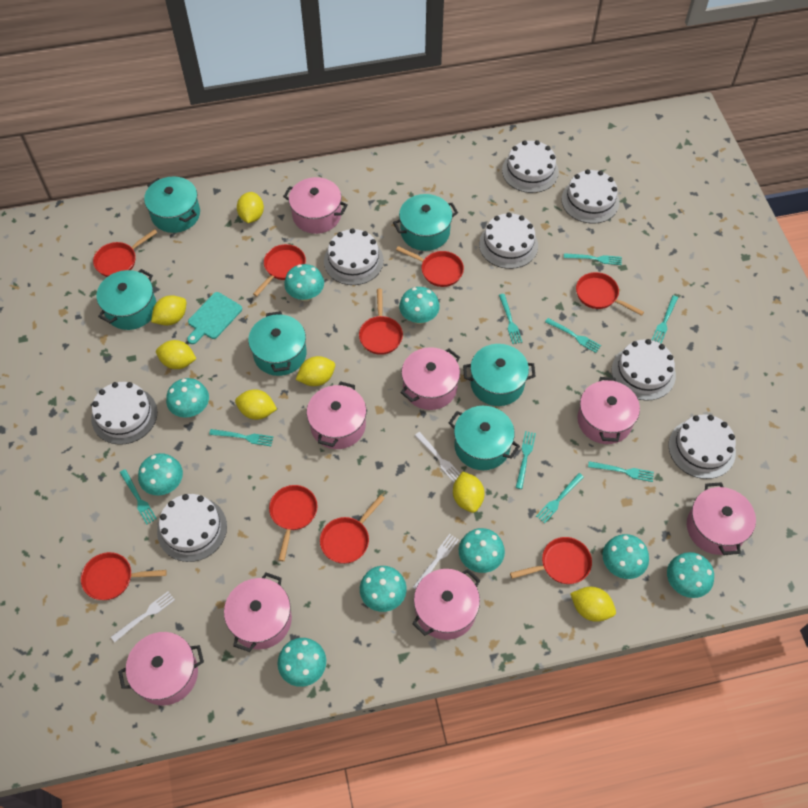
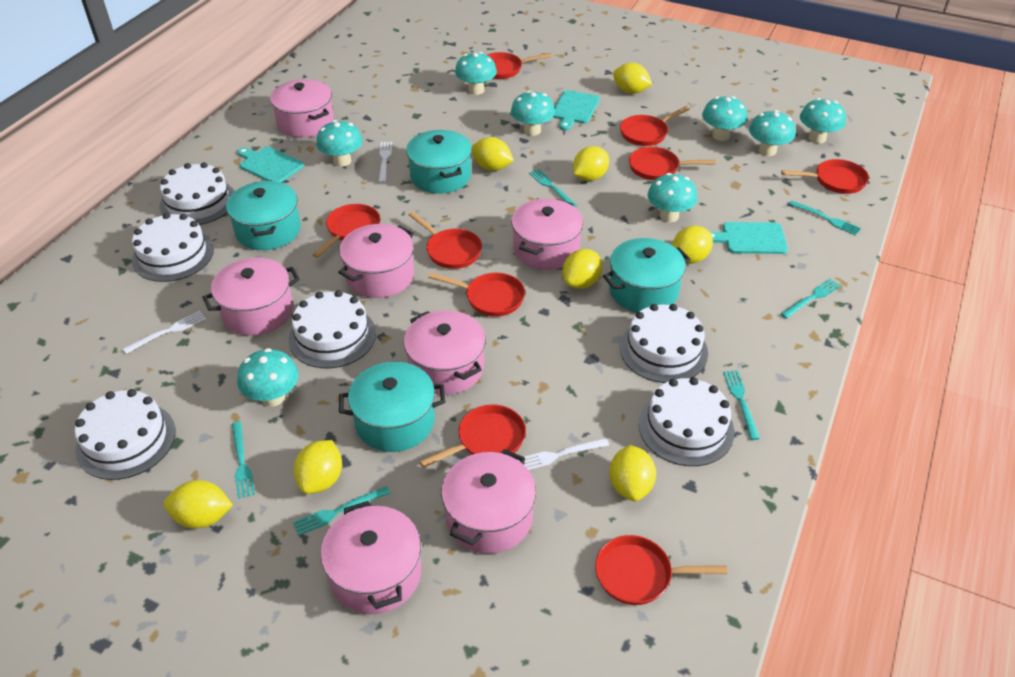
pink pot: 8 -> 7
turquoise cutting board: 1 -> 3
turquoise fork: 9 -> 6
turquoise mushroom: 9 -> 8
turquoise pot: 6 -> 4
white cake: 8 -> 6
yellow lemon: 7 -> 8

